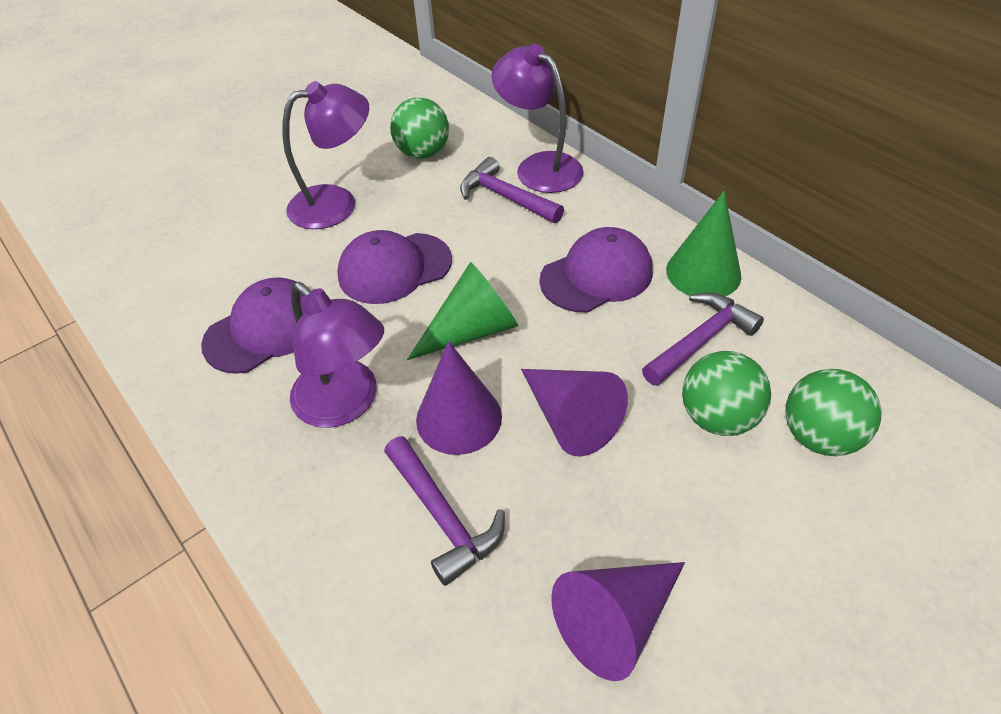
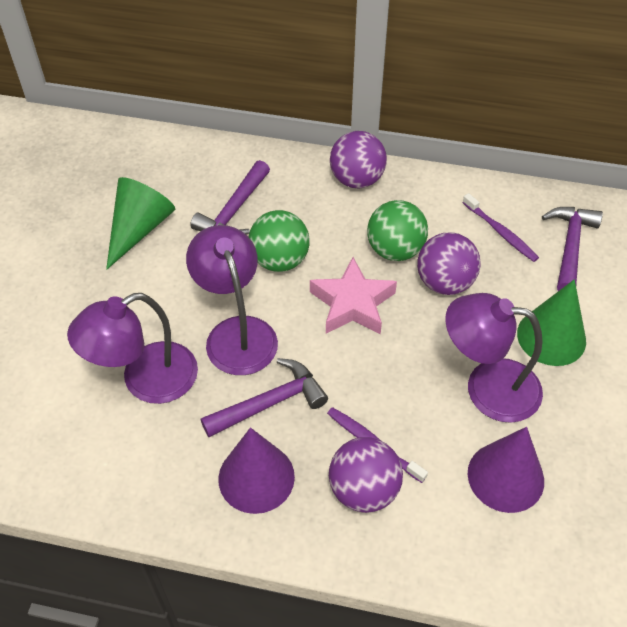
green ball: 3 -> 2
pink star: 0 -> 1
purple ball: 0 -> 3
purple cap: 3 -> 0
purple cone: 3 -> 2
purple toothbrush: 0 -> 2

